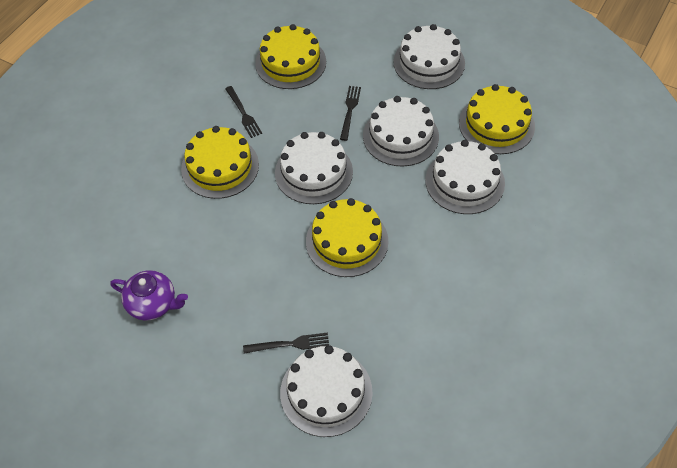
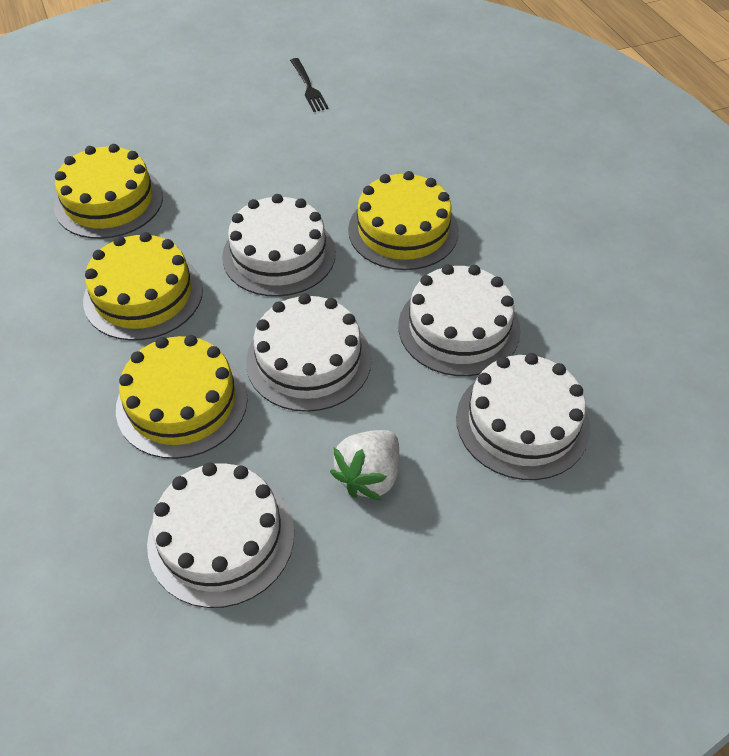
black fork: 3 -> 1
purple teapot: 1 -> 0
white strawberry: 0 -> 1

